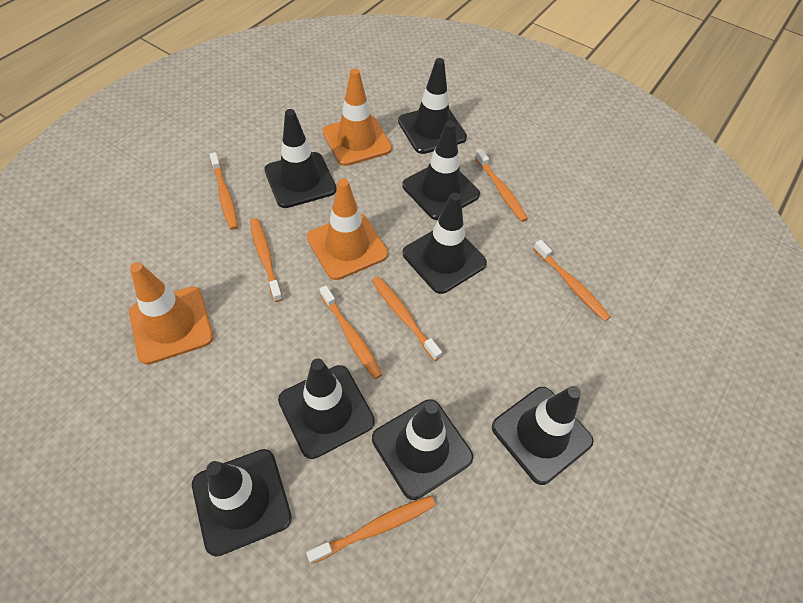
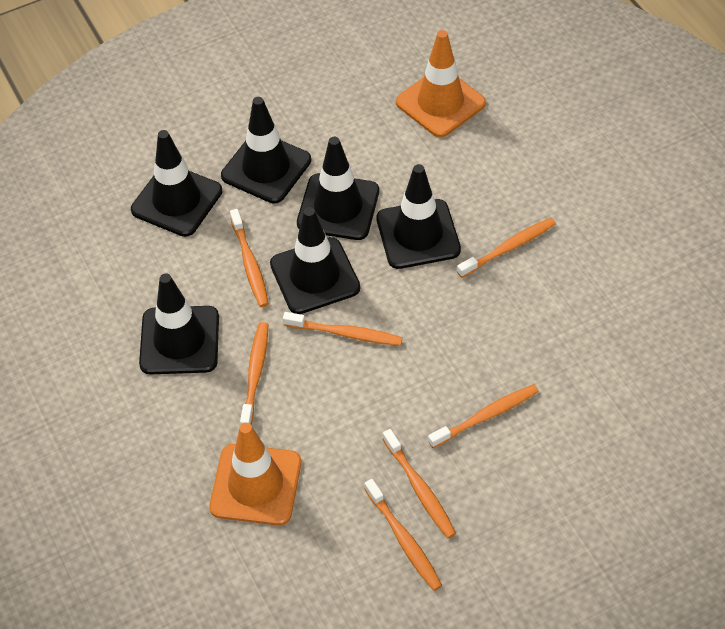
black traffic cone: 8 -> 6
orange traffic cone: 3 -> 2

